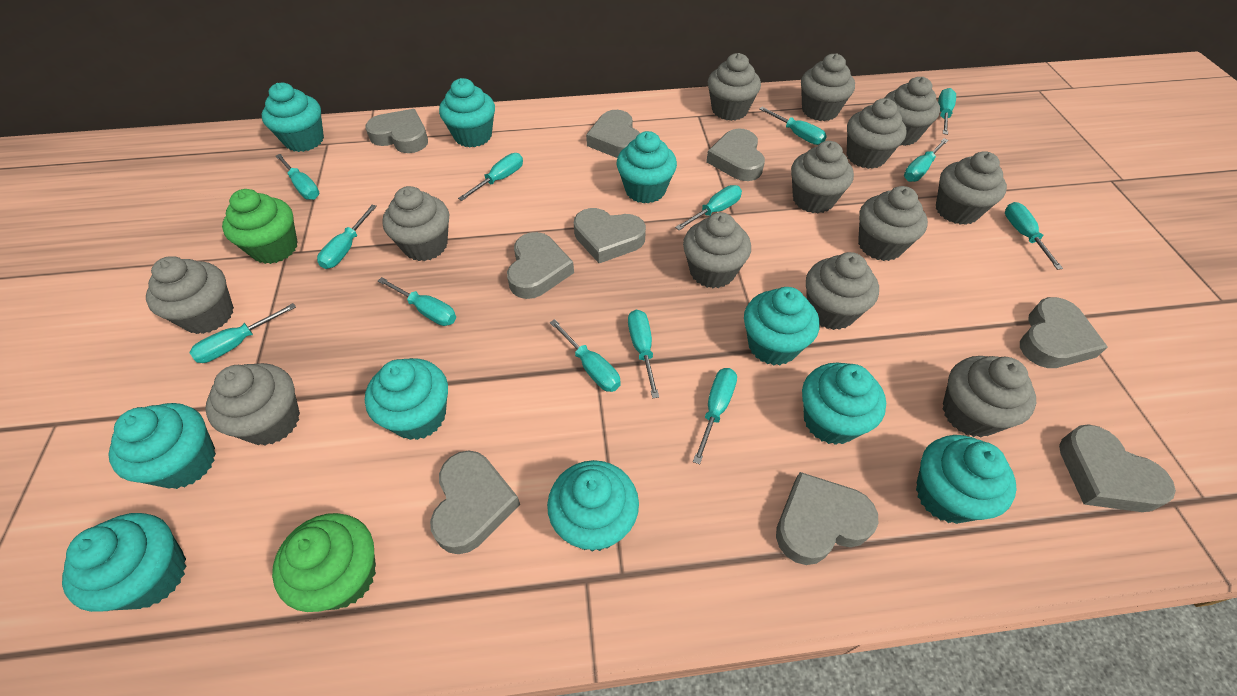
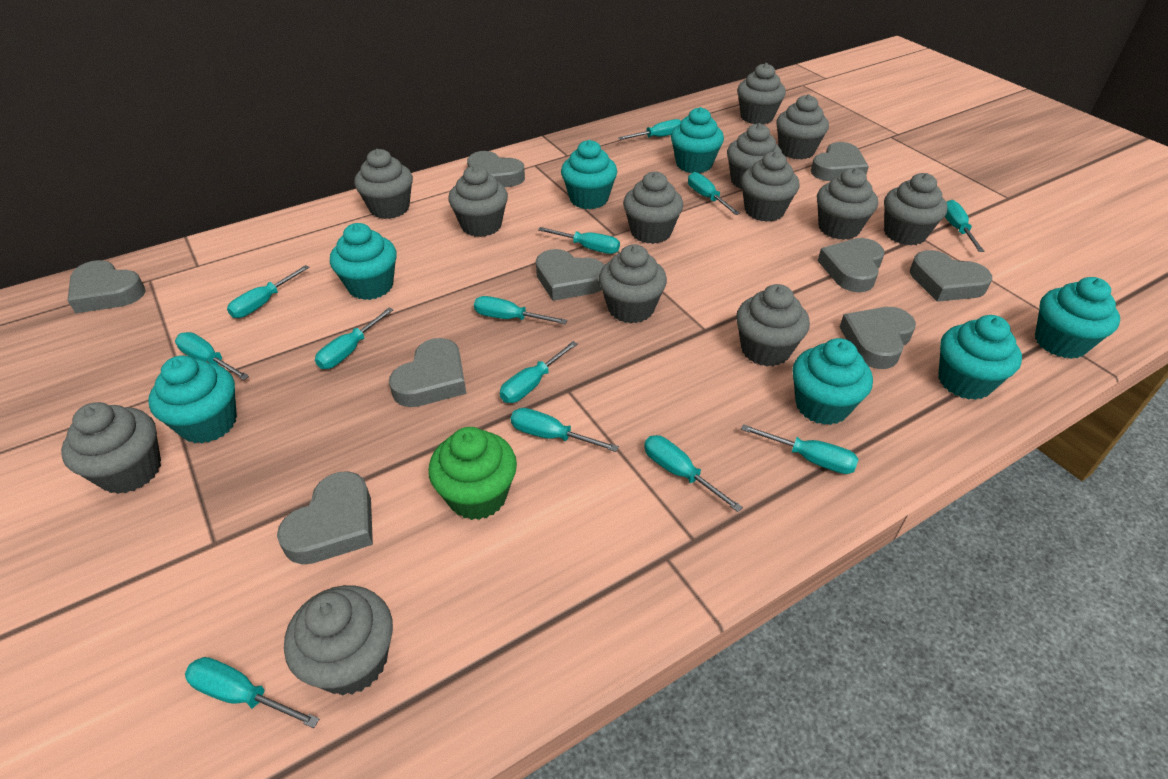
green cupcake: 2 -> 1
turquoise cupcake: 10 -> 7

